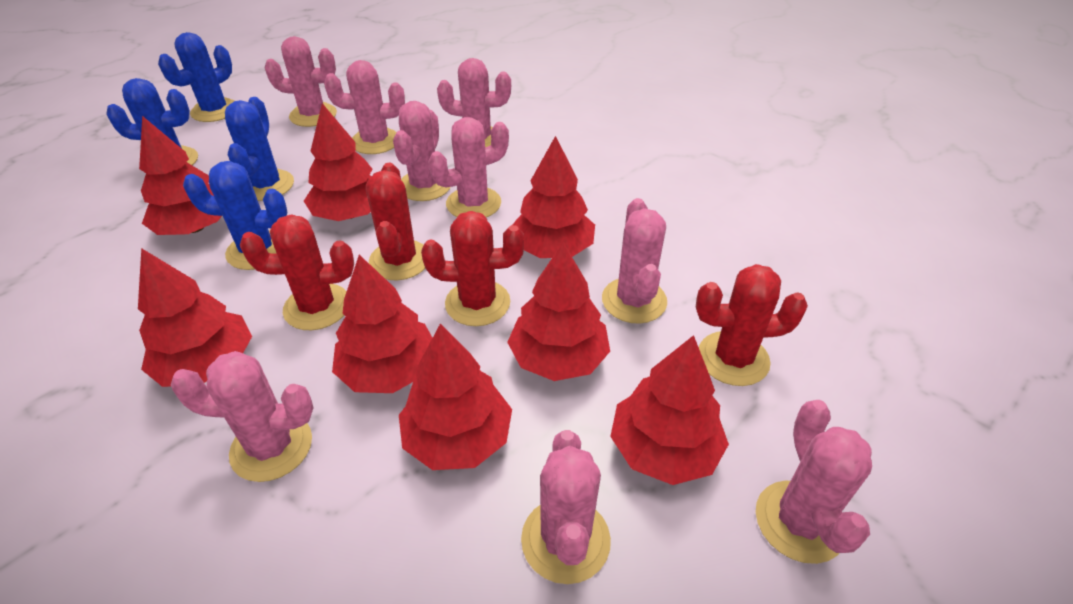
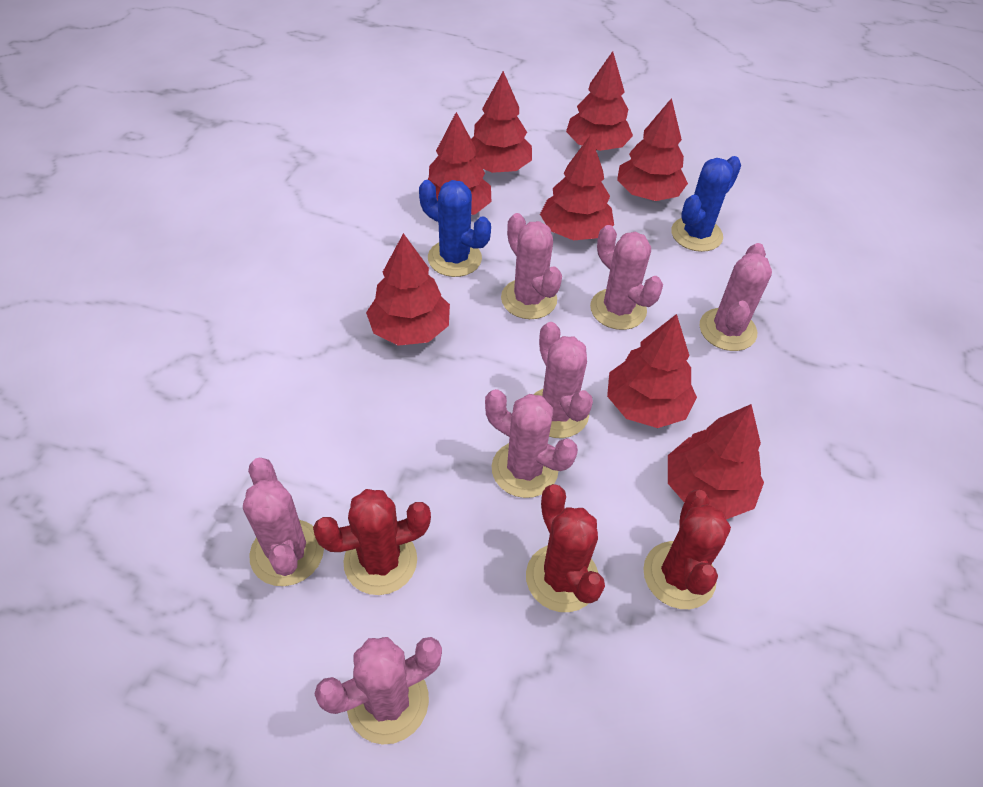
blue cactus: 4 -> 2
pink cactus: 9 -> 7
red cactus: 4 -> 3

